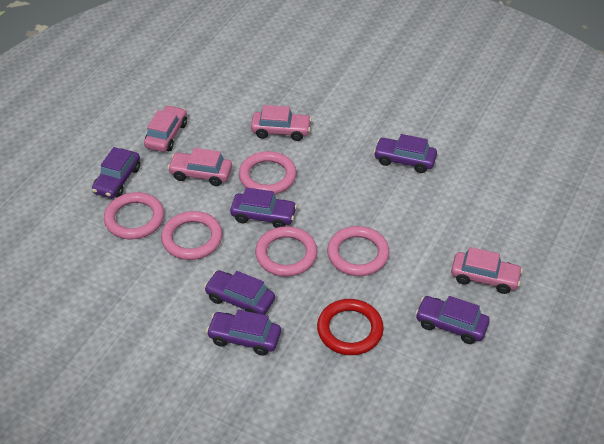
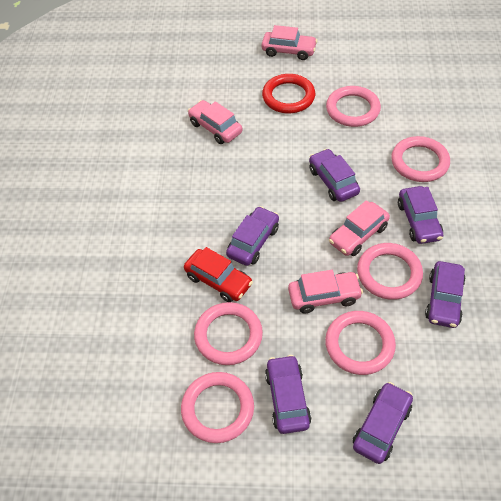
pink ring: 5 -> 6
red car: 0 -> 1

